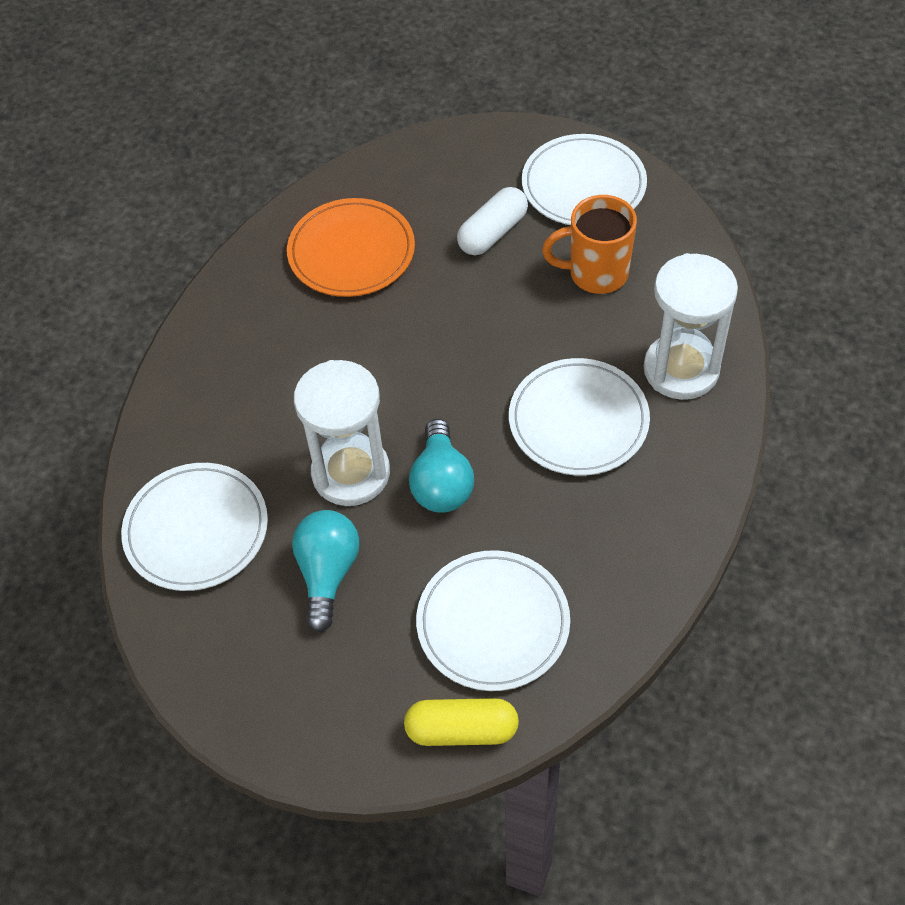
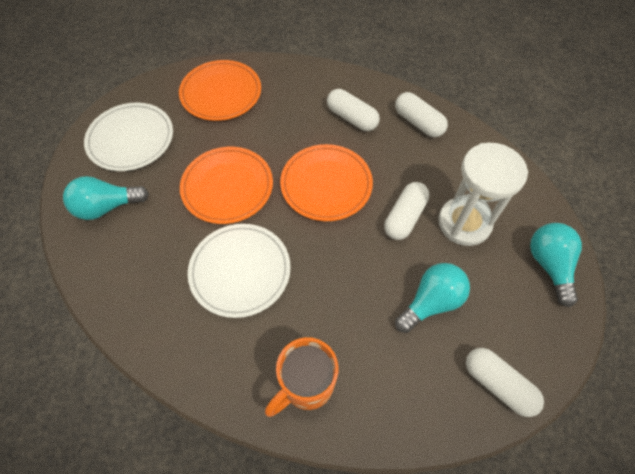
orange plate: 1 -> 3
turquoise light bulb: 2 -> 3
white capsule: 1 -> 4
white hourglass: 2 -> 1
white plate: 4 -> 2
yellow capsule: 1 -> 0

